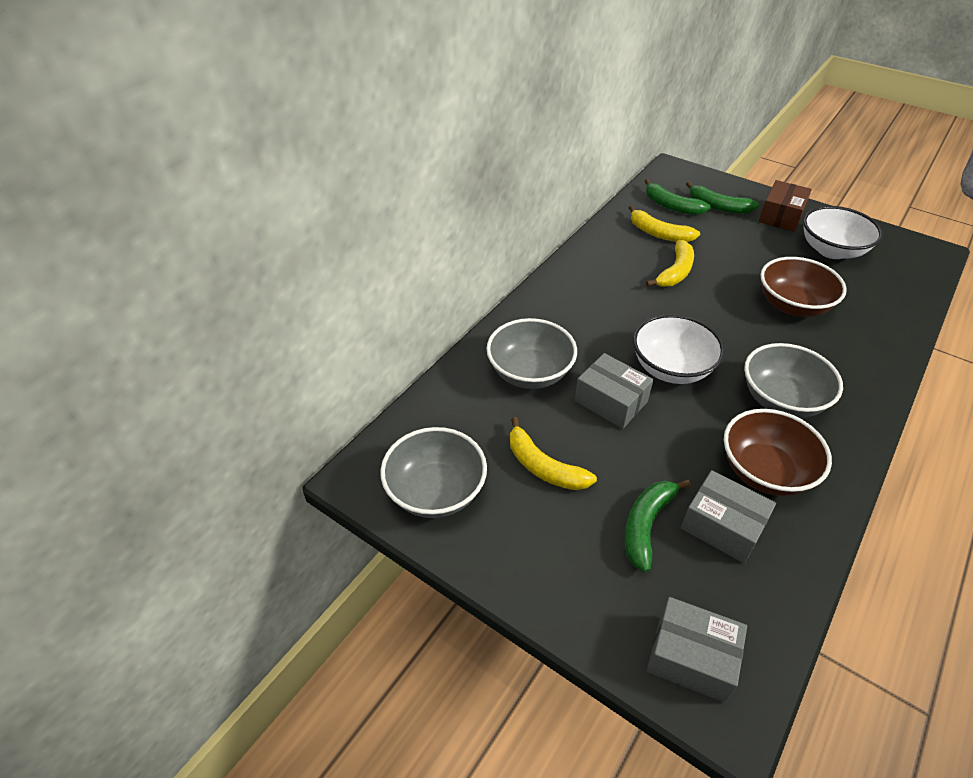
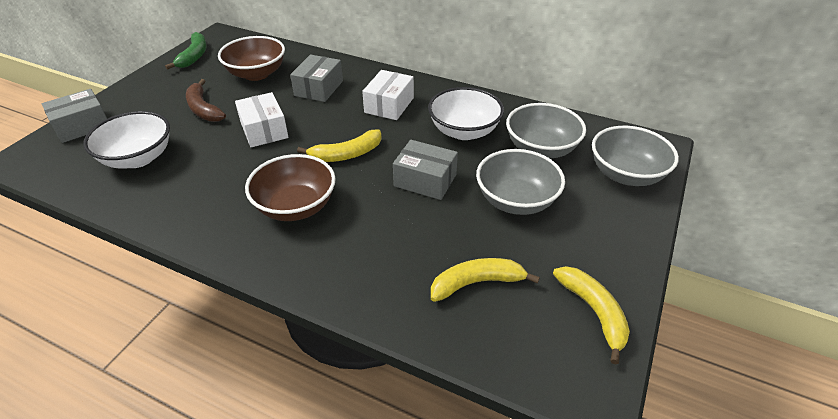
brown banana: 0 -> 1
brown box: 1 -> 0
green banana: 3 -> 1
white box: 0 -> 2

